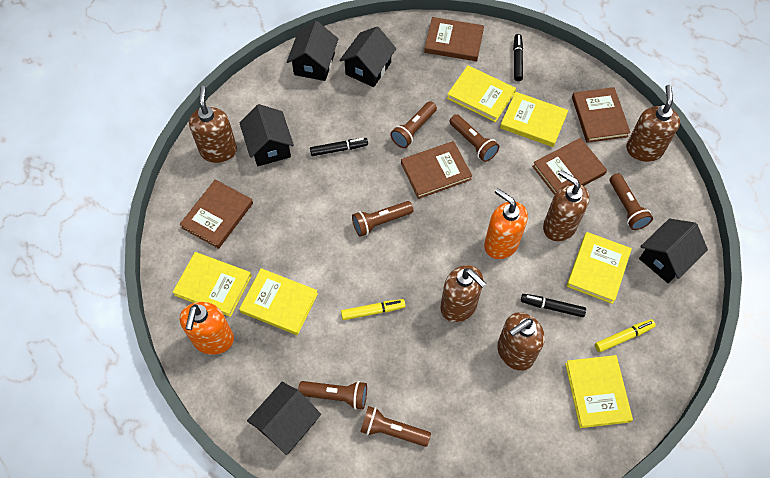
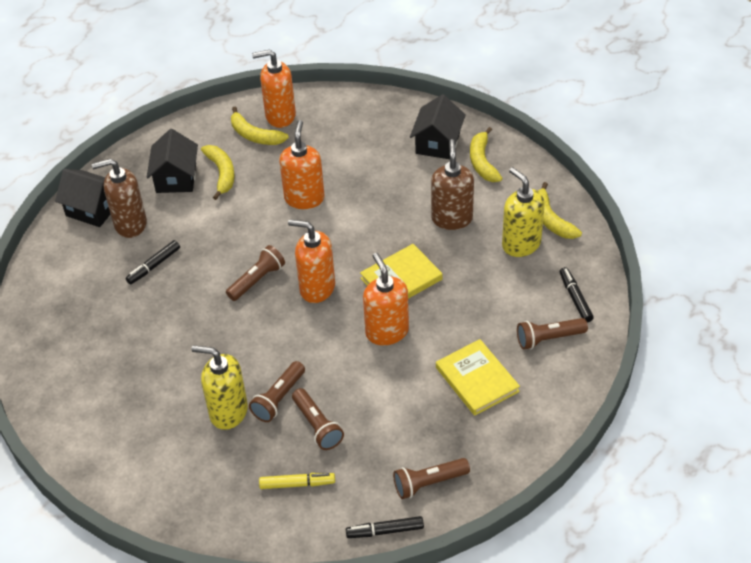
black house: 5 -> 3
brown book: 5 -> 0
brown flashlight: 6 -> 5
brown soap dispenser: 5 -> 2
orange soap dispenser: 2 -> 4
yellow banana: 0 -> 4
yellow book: 6 -> 2
yellow marker: 2 -> 1
yellow soap dispenser: 0 -> 2

